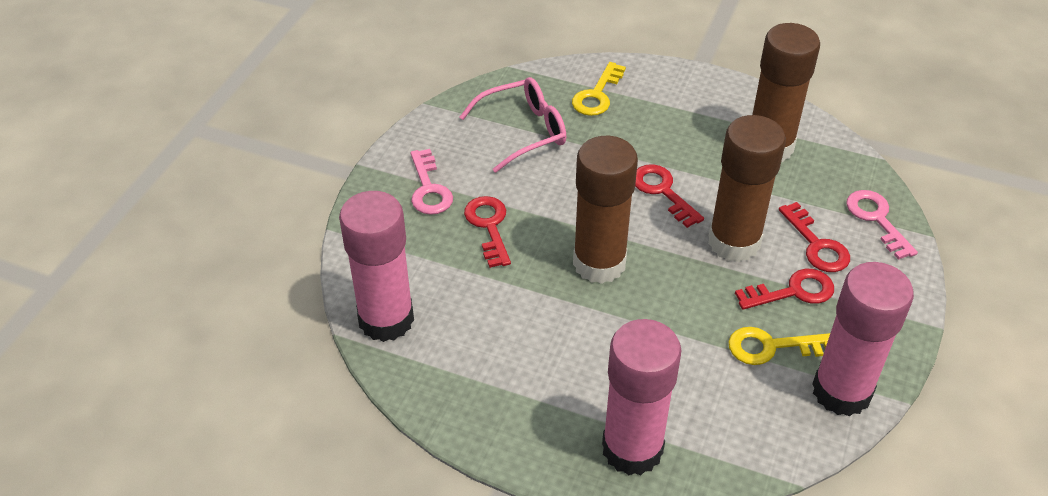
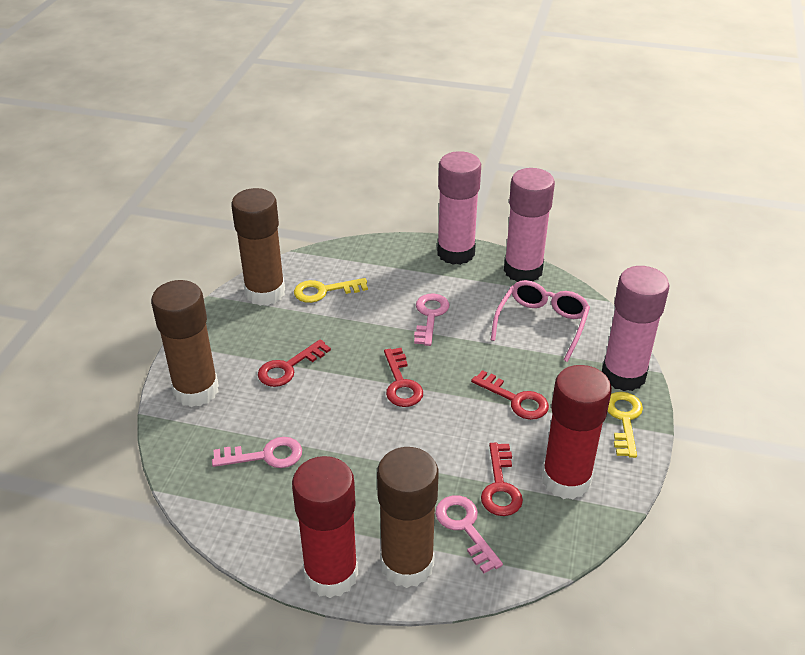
pink key: 2 -> 3
red glue stick: 0 -> 2

